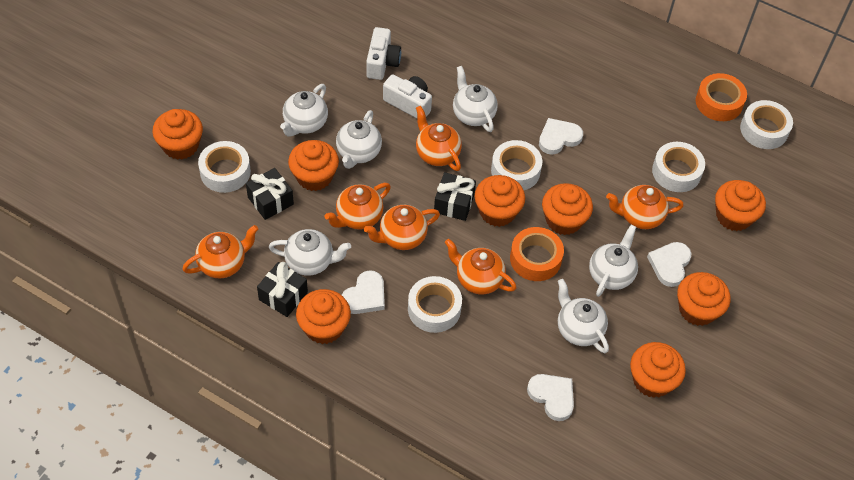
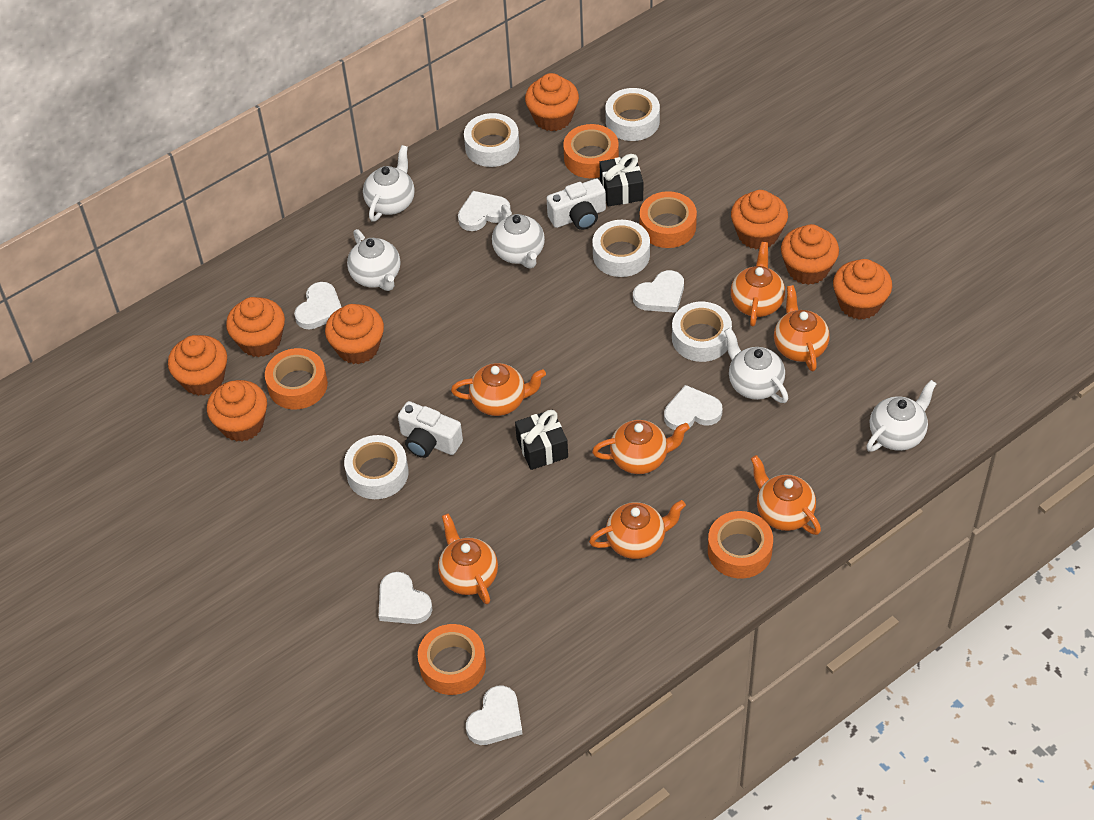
black gift: 3 -> 2
orange tape: 2 -> 5
orange teapot: 6 -> 7
white heart: 4 -> 6
white teapot: 6 -> 5

